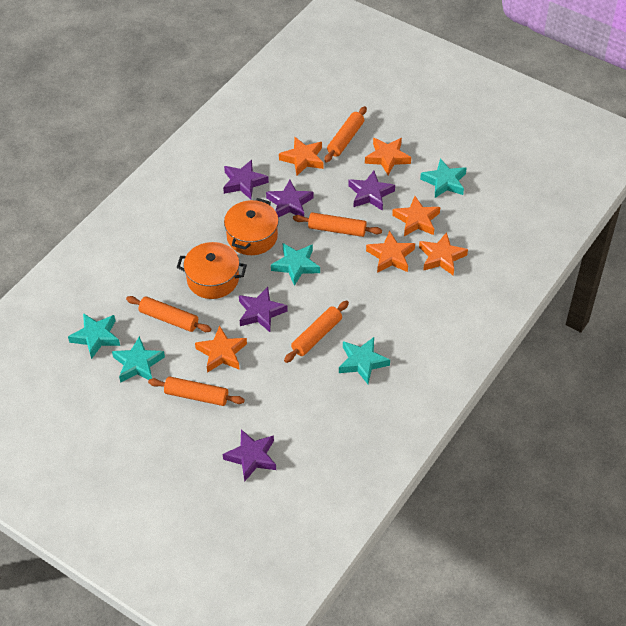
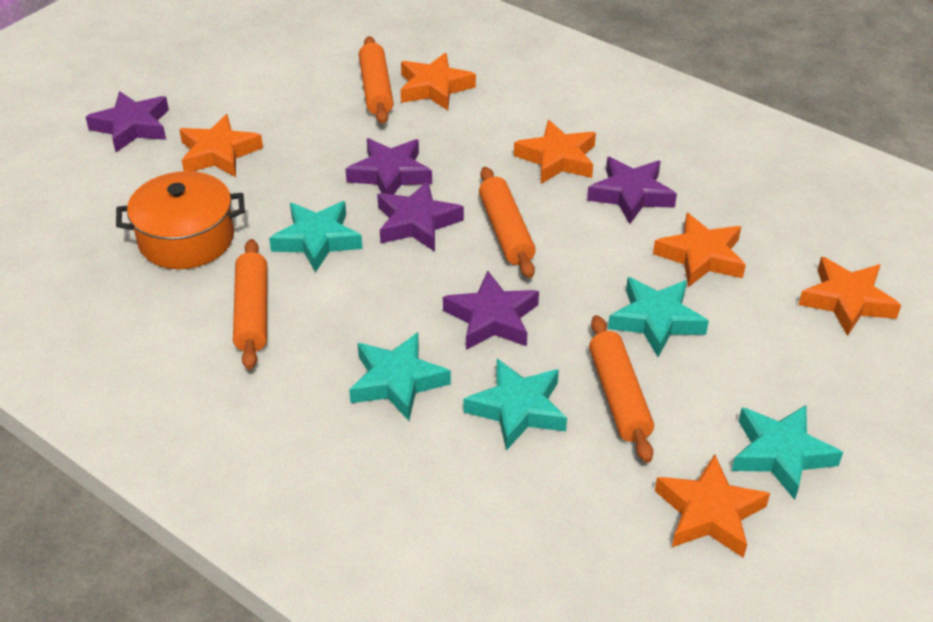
orange pot: 2 -> 1
orange rolling pin: 5 -> 4

